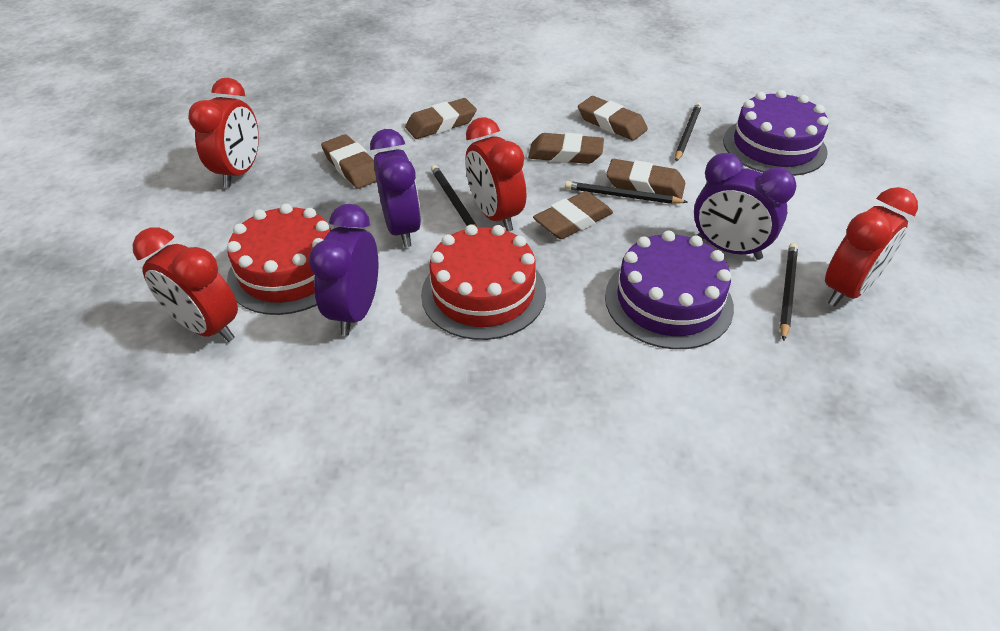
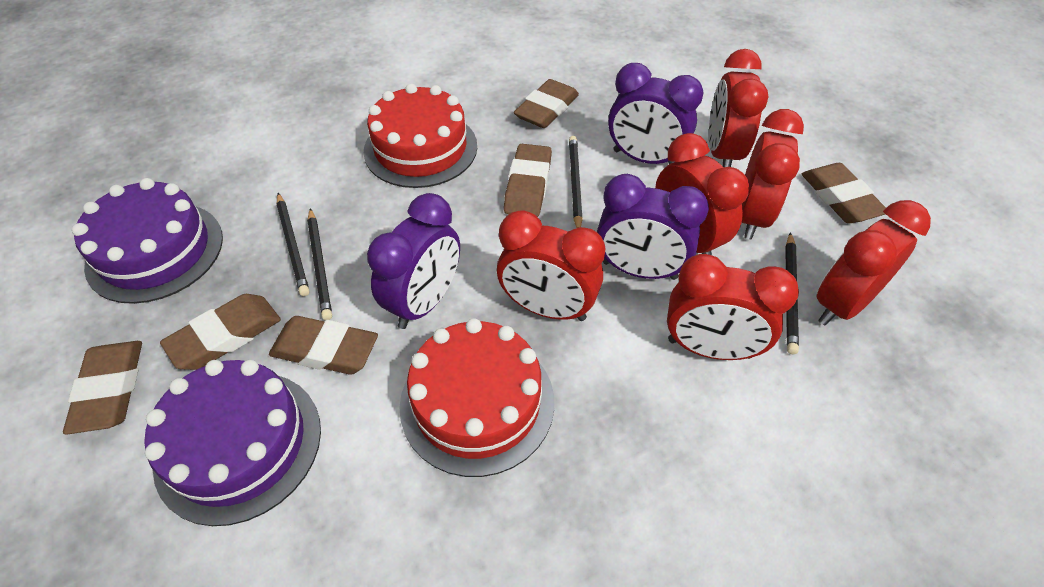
red clock: 4 -> 6

